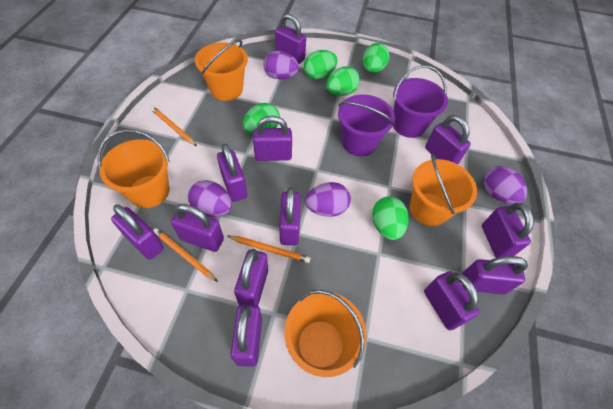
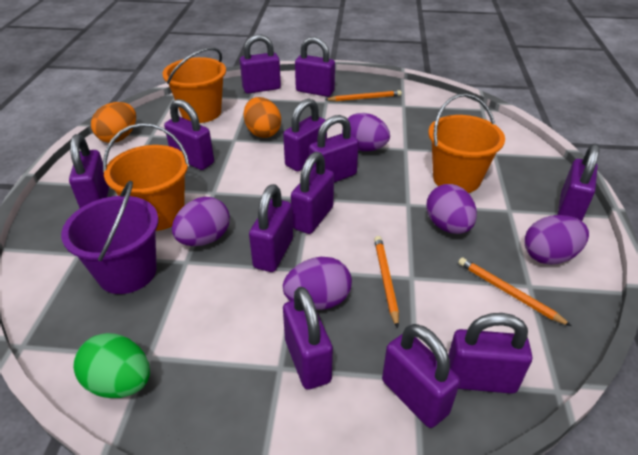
green egg: 5 -> 1
orange bucket: 4 -> 3
orange egg: 0 -> 2
purple bucket: 2 -> 1
purple egg: 4 -> 5

